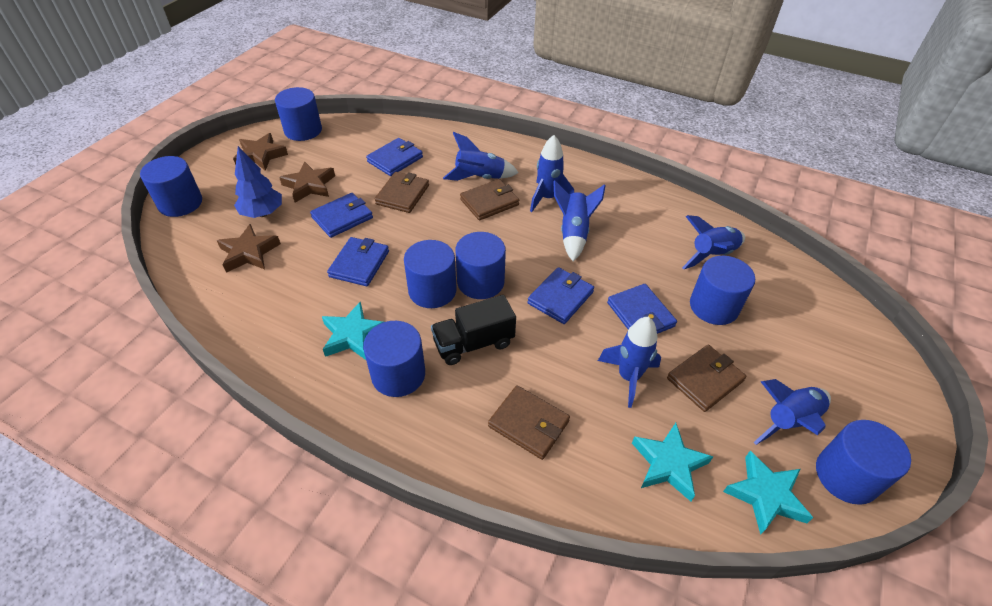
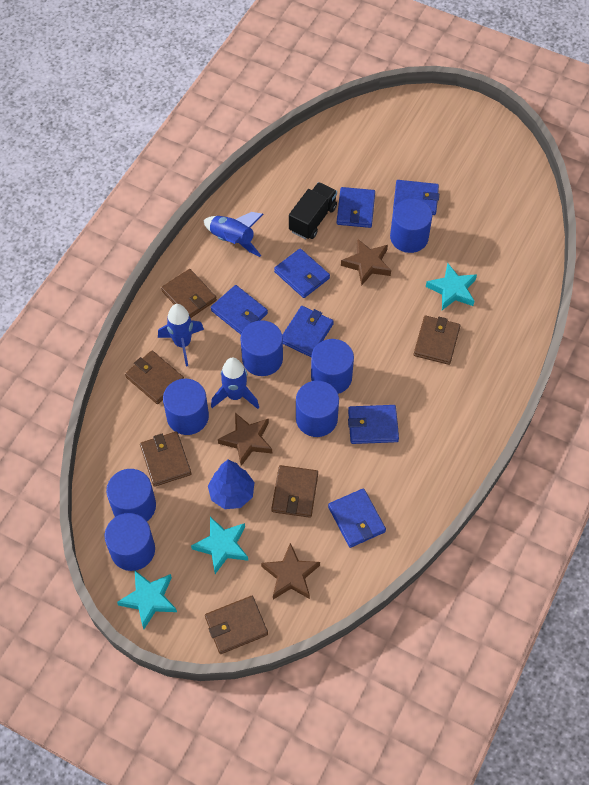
blue rocket: 6 -> 3
blue wallet: 5 -> 7
brown wallet: 4 -> 6

